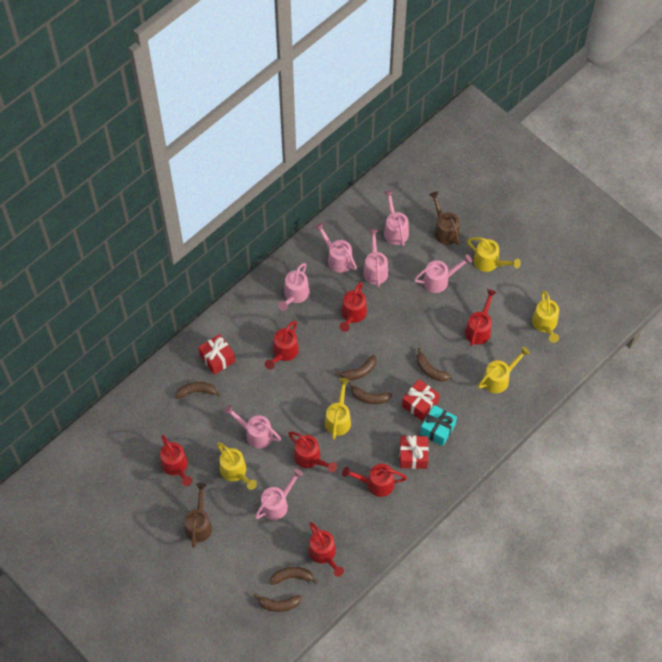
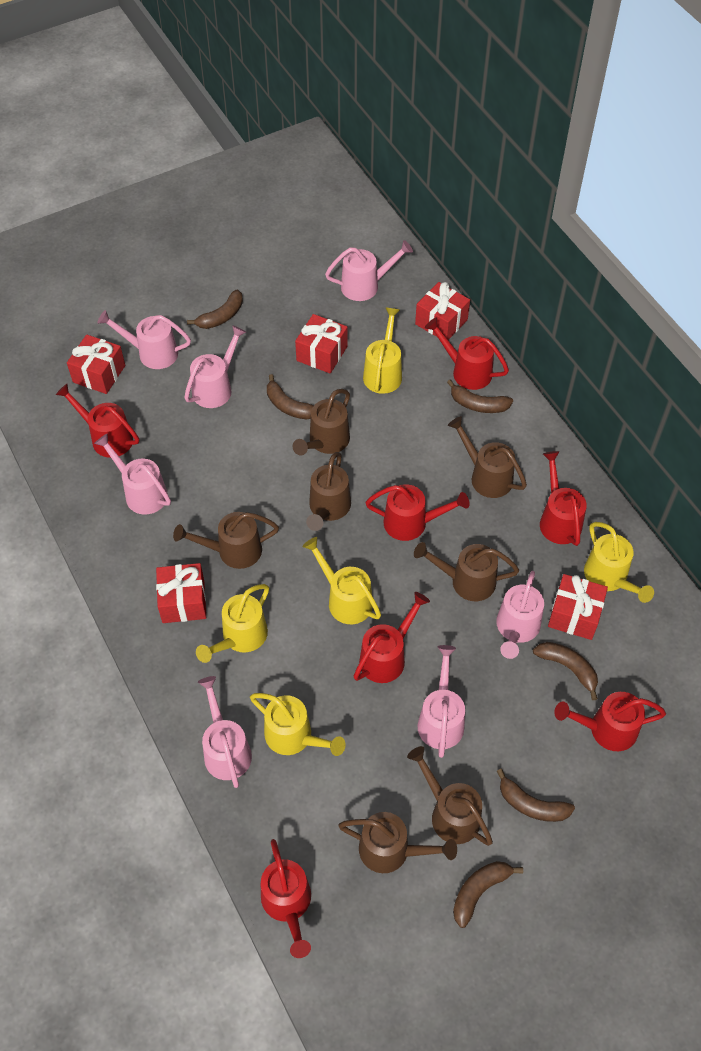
brown watering can: 2 -> 7
red gift: 3 -> 5
turquoise gift: 1 -> 0

